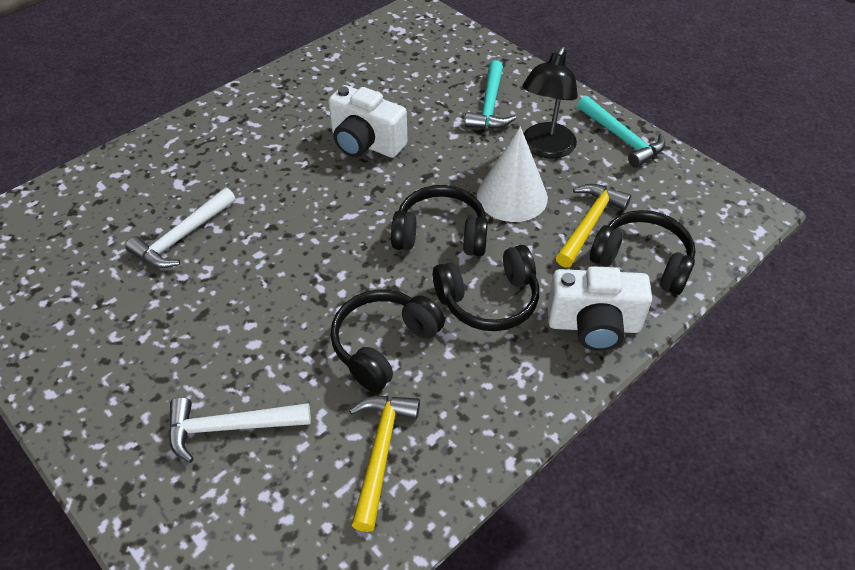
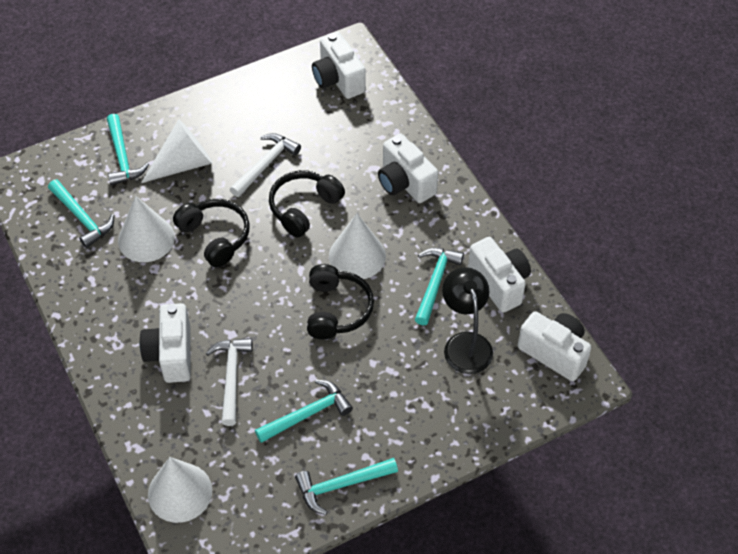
black headphones: 4 -> 3
turquoise hammer: 2 -> 5
white camera: 2 -> 5
white cone: 1 -> 4
yellow hammer: 2 -> 0

